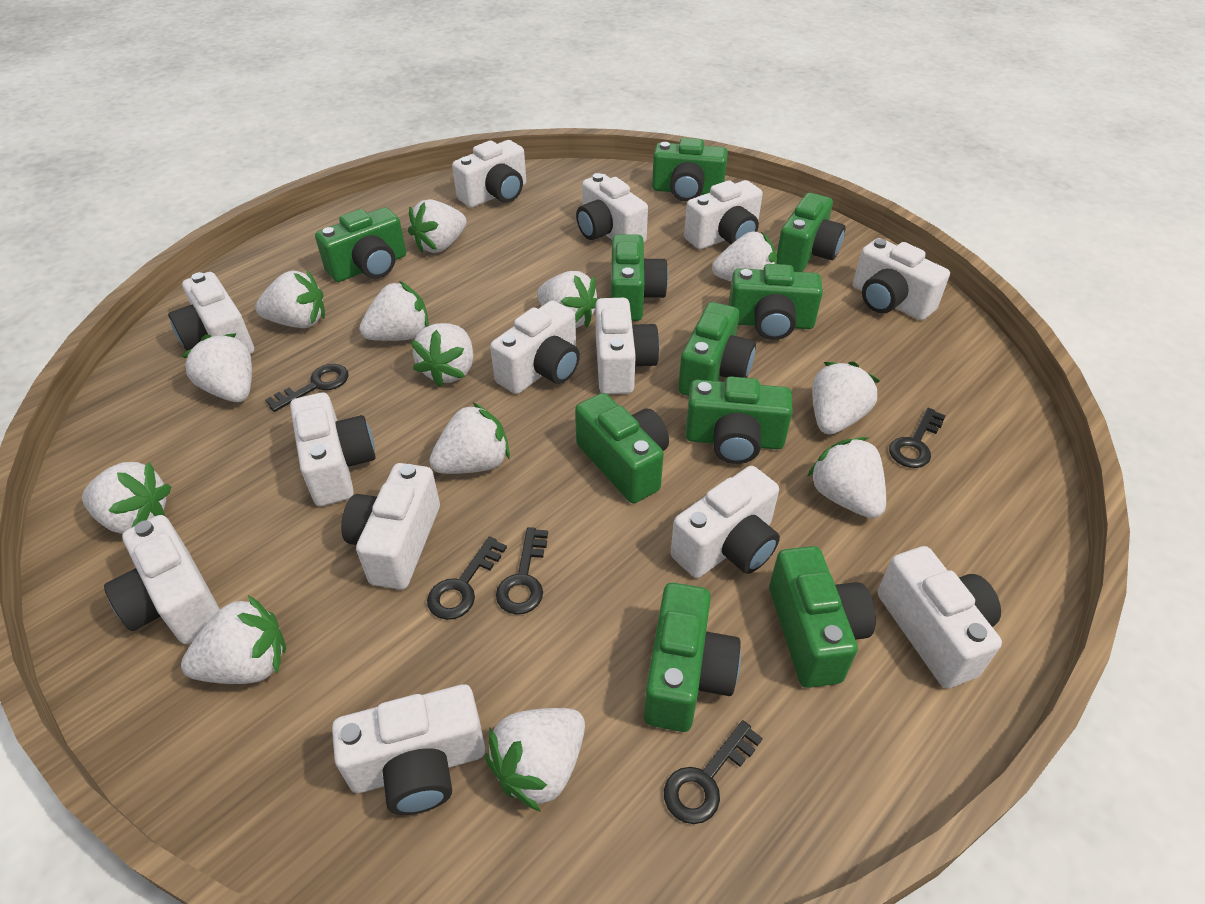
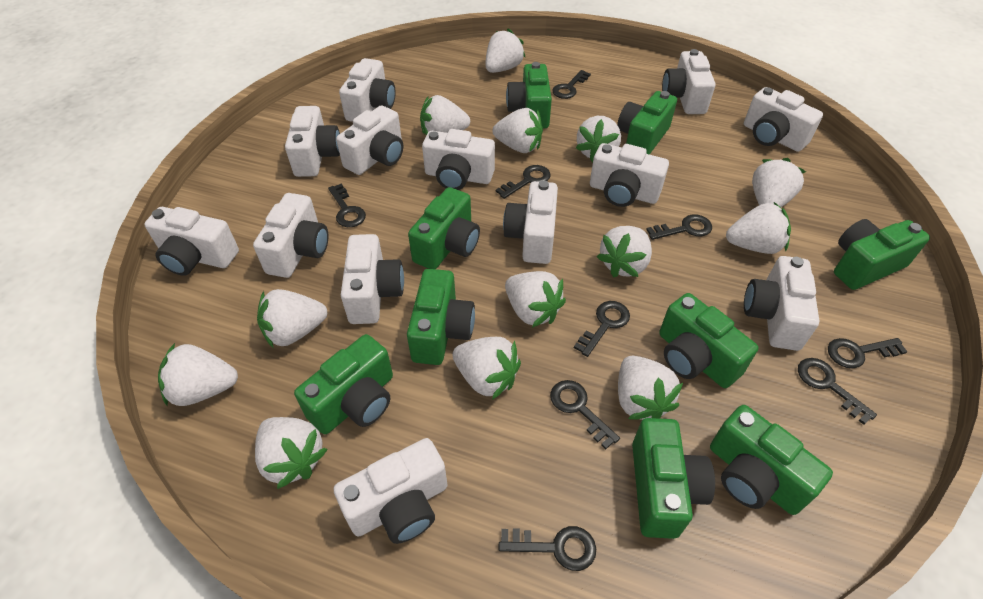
black key: 5 -> 9
green camera: 10 -> 9

